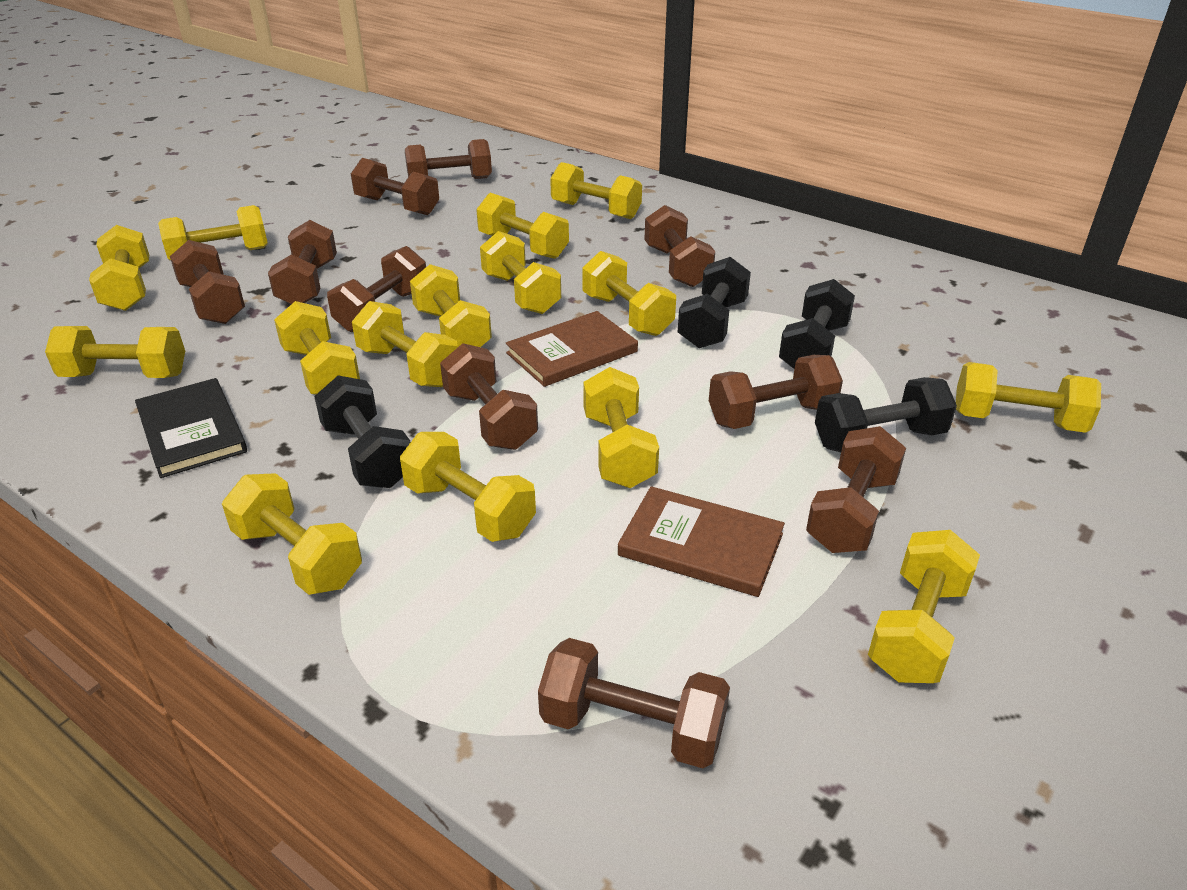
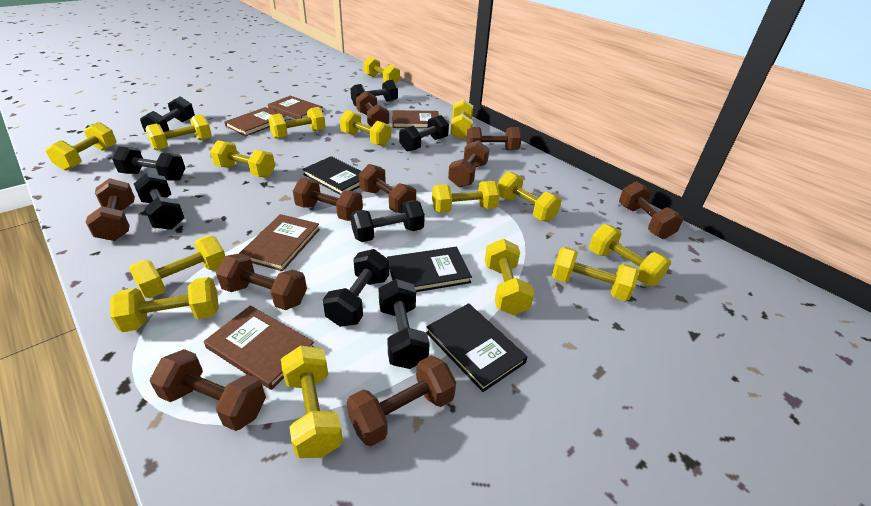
black book: 1 -> 3
black dumbbell: 4 -> 8
brown book: 2 -> 5

